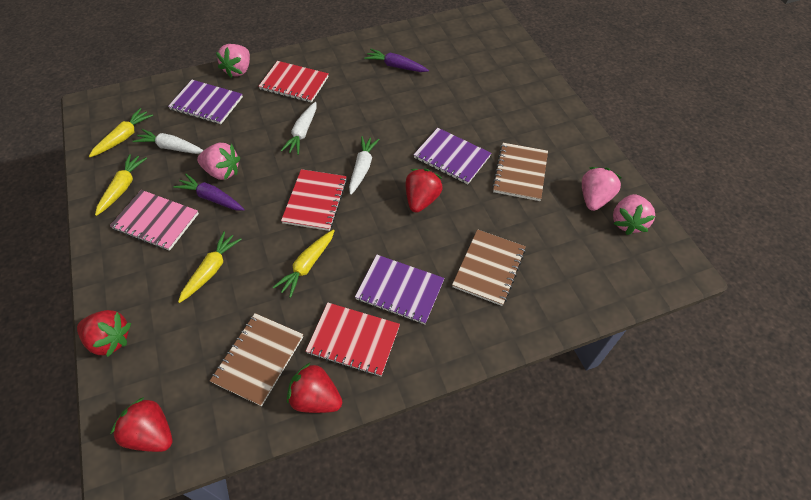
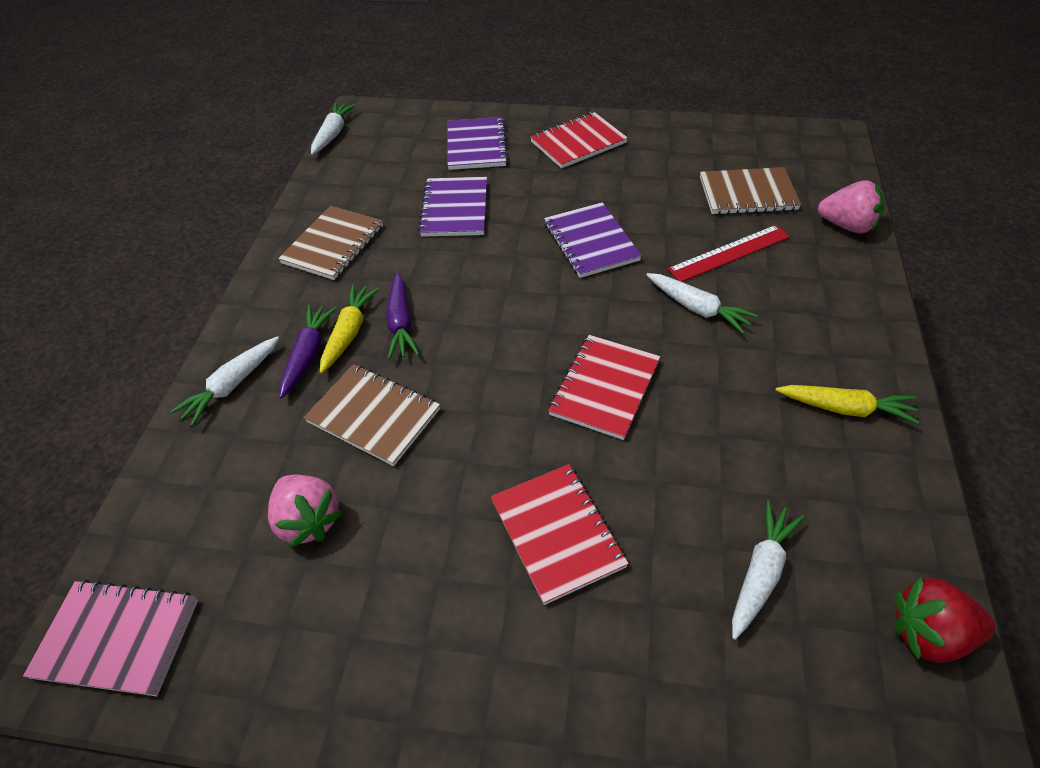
pink strawberry: 4 -> 2
red ruler: 0 -> 1
red strawberry: 4 -> 1
white carrot: 3 -> 4
yellow carrot: 4 -> 2

